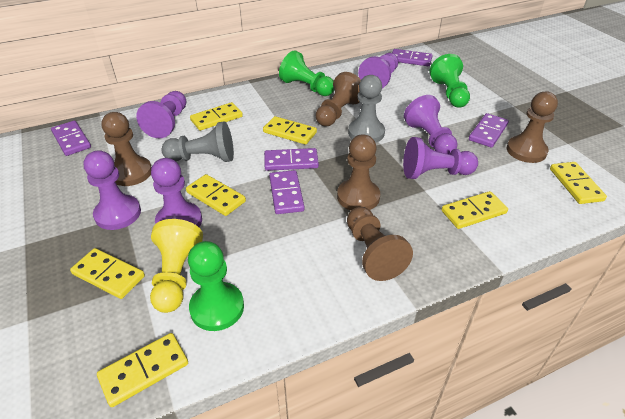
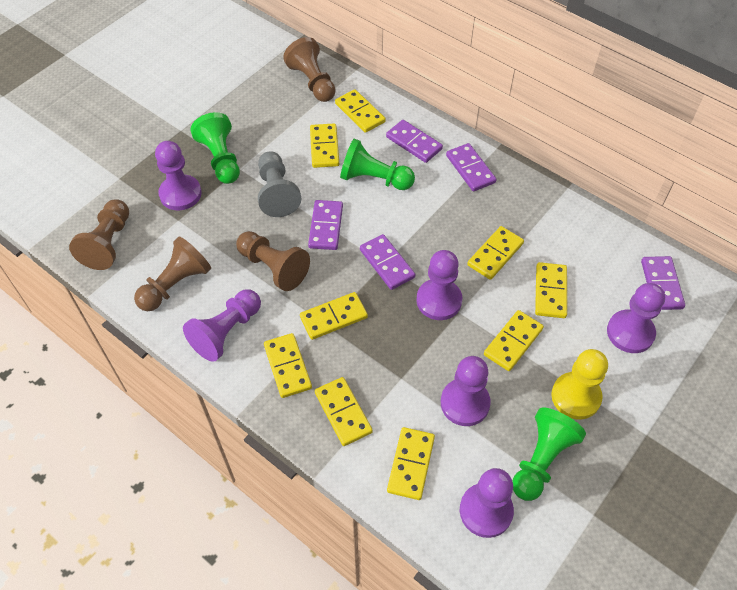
brown pawn: 5 -> 4
grey pawn: 2 -> 1
yellow domino: 7 -> 9

